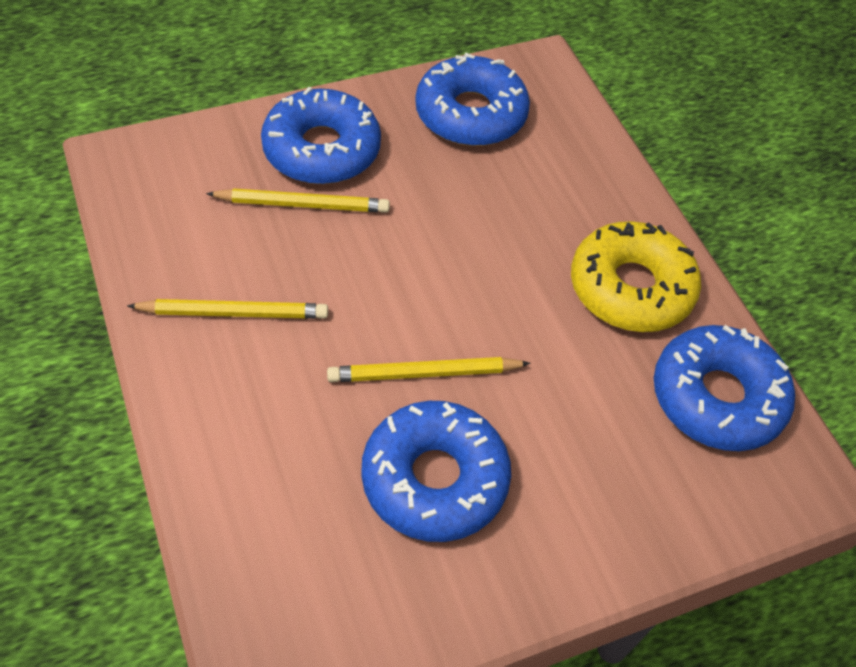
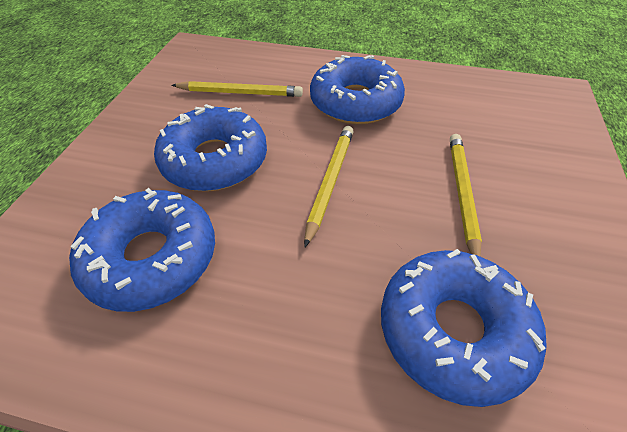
yellow donut: 1 -> 0

